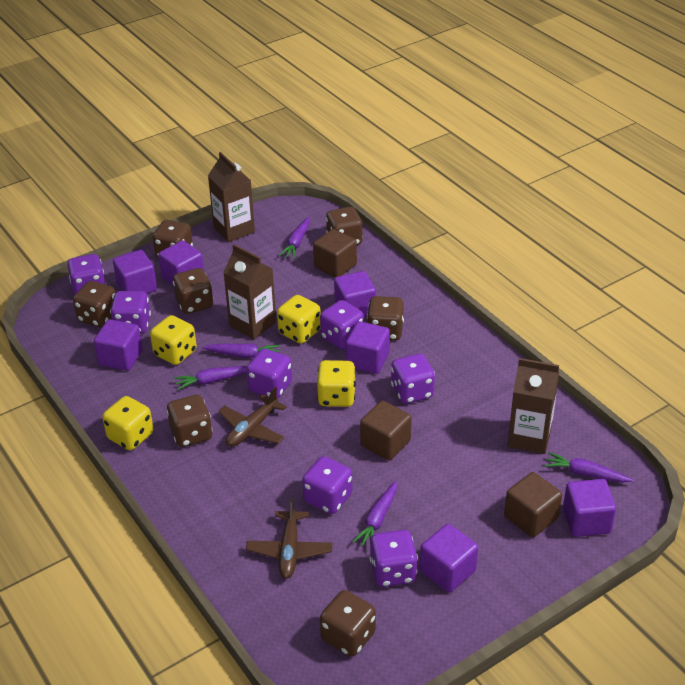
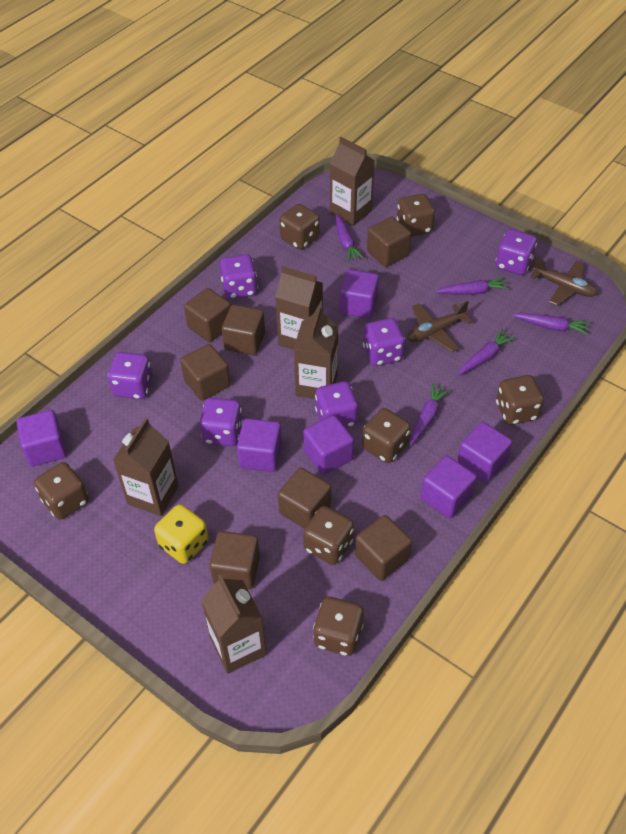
brown carton: 3 -> 5
brown cube: 3 -> 7
purple cube: 7 -> 6
purple dice: 7 -> 6
yellow dice: 4 -> 1

